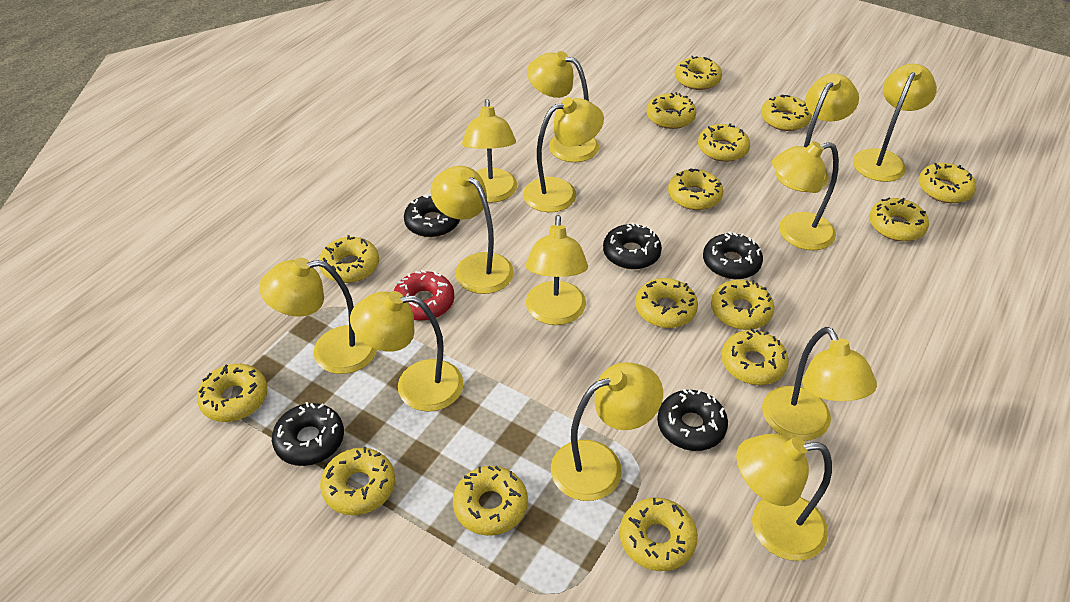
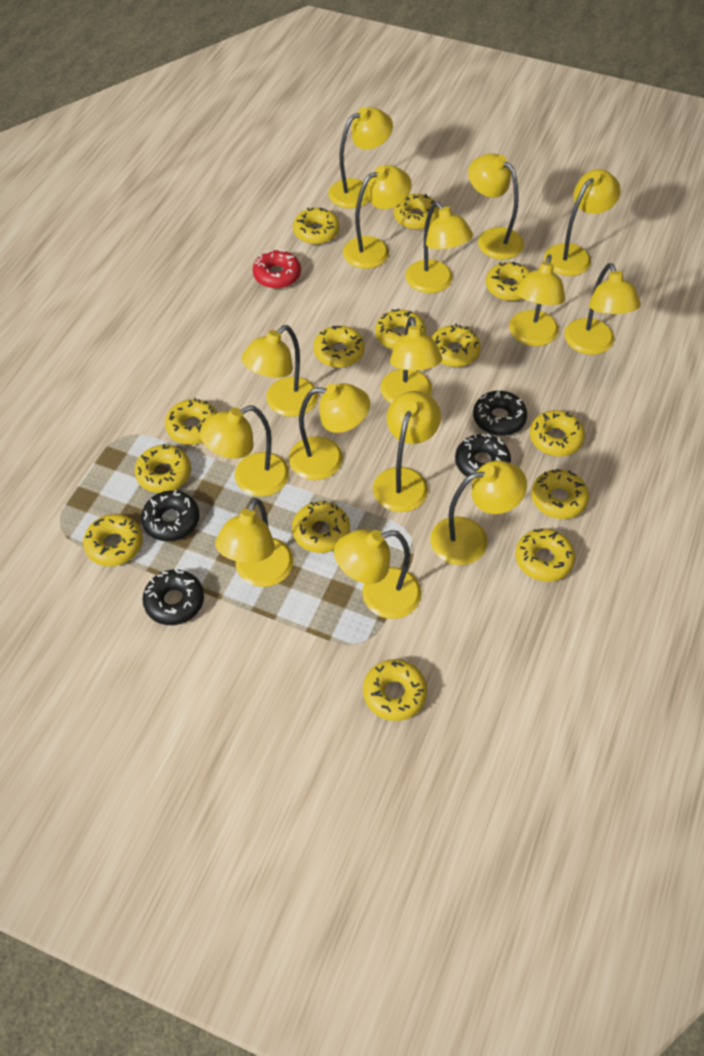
black donut: 5 -> 4
yellow donut: 15 -> 14
yellow lamp: 13 -> 15

